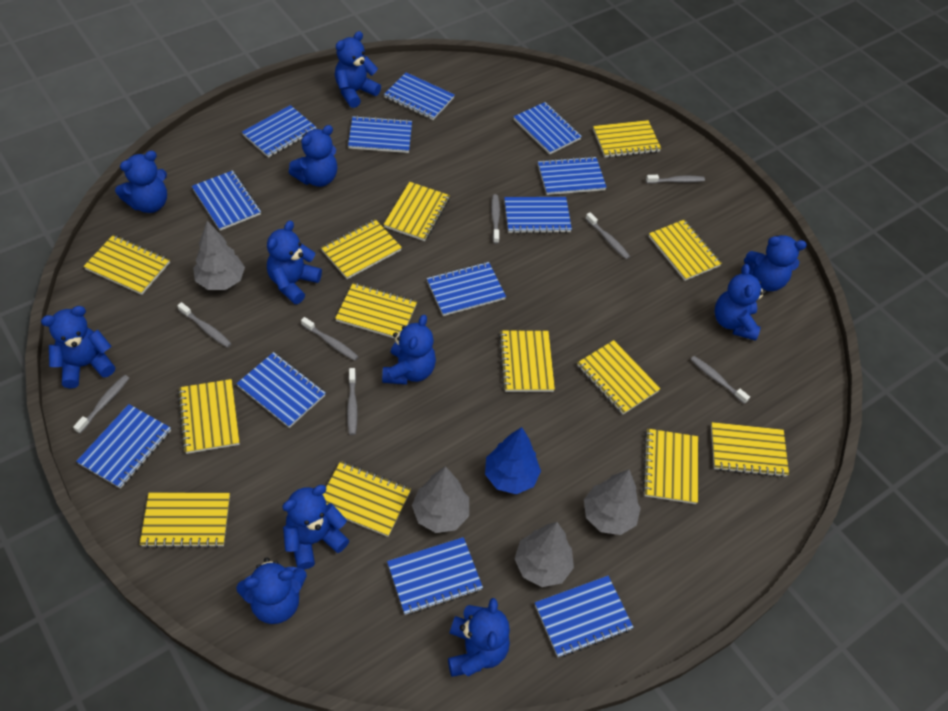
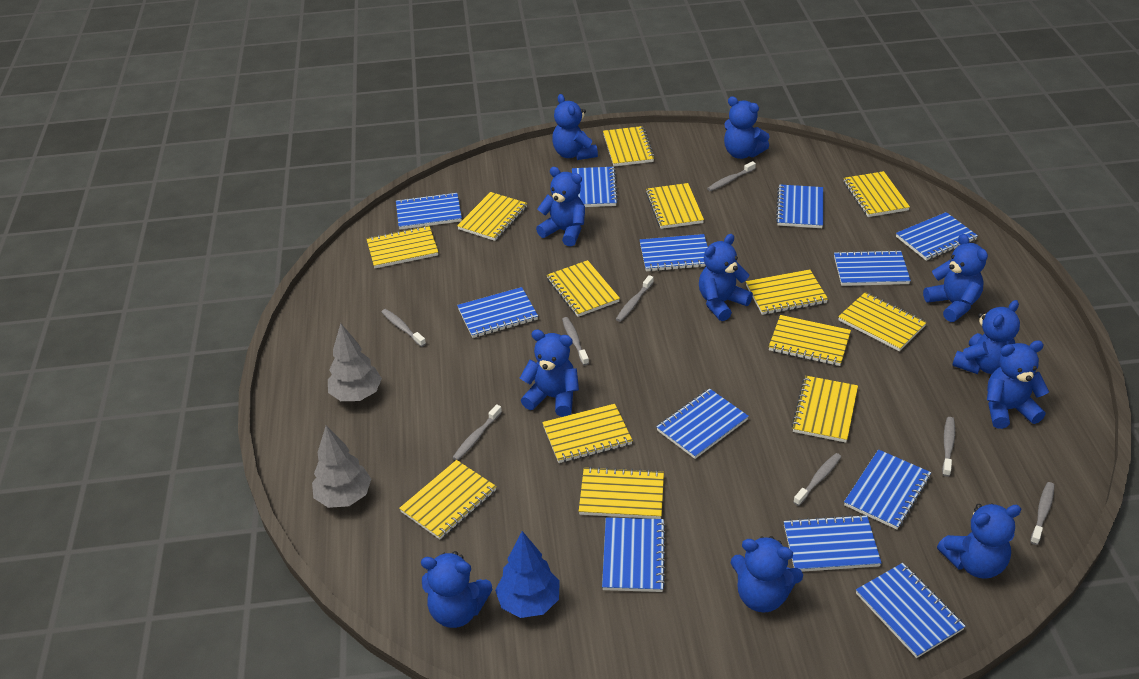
grey tree: 4 -> 2

